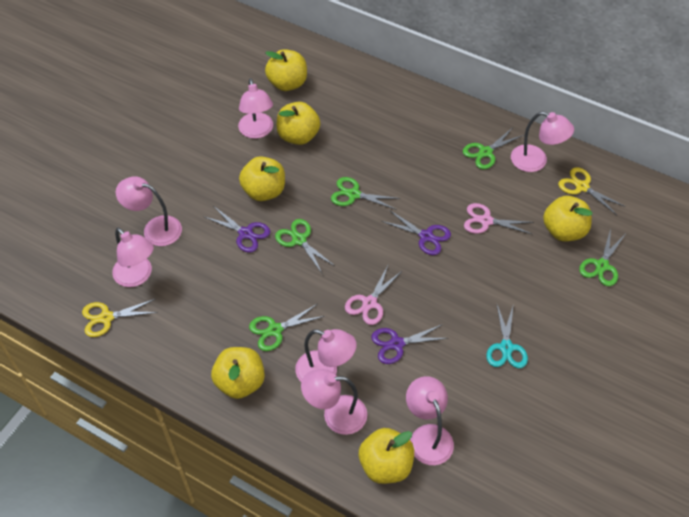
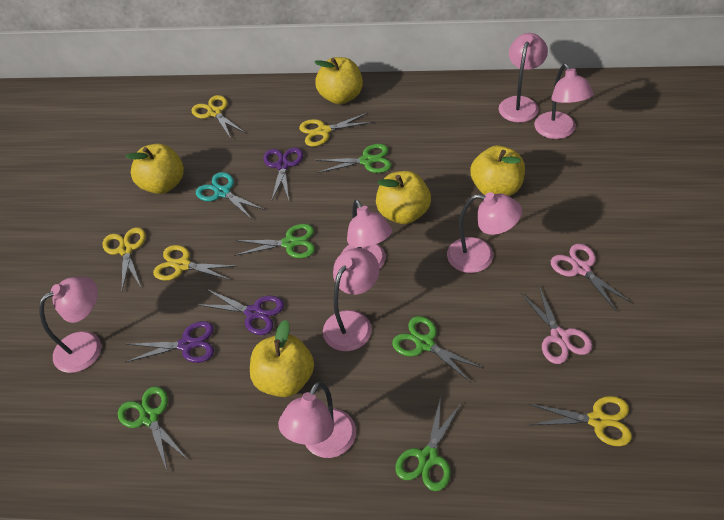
yellow apple: 6 -> 5
yellow scissors: 2 -> 5

